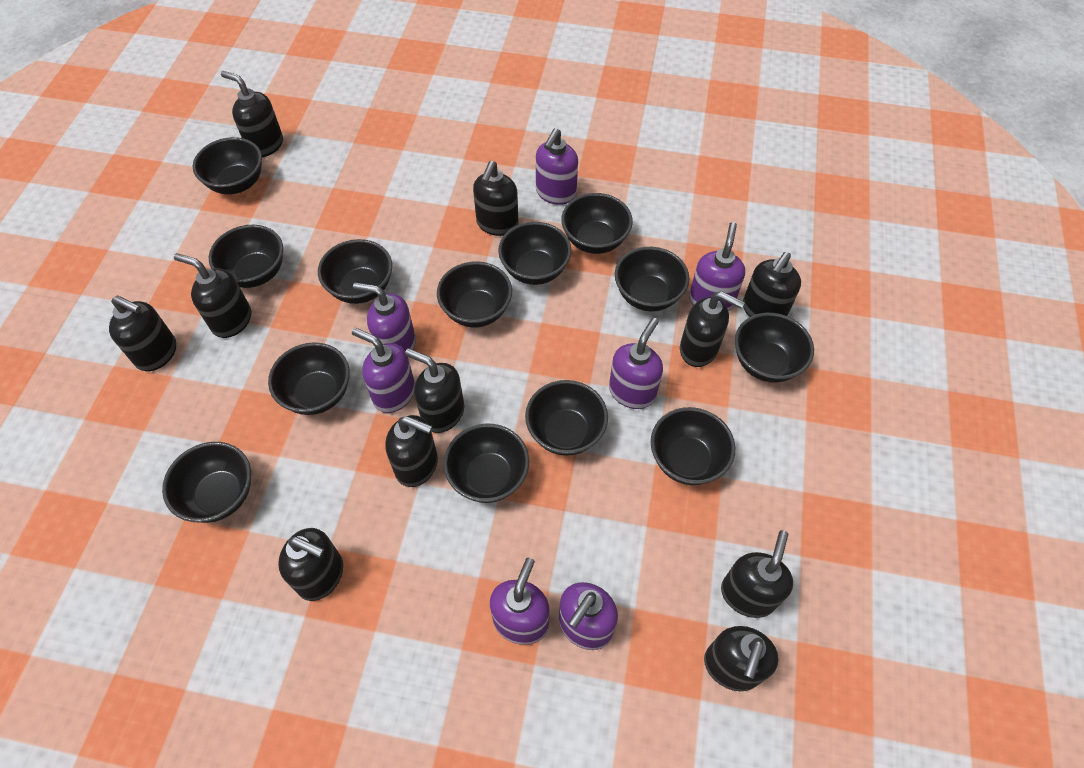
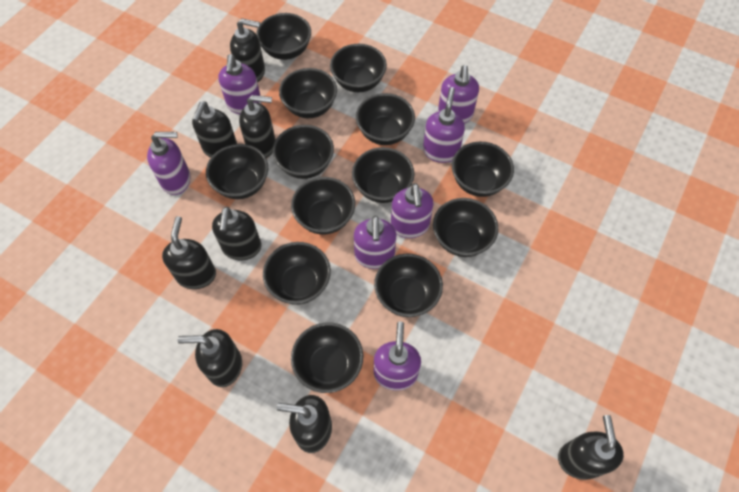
black soap dispenser: 11 -> 8

